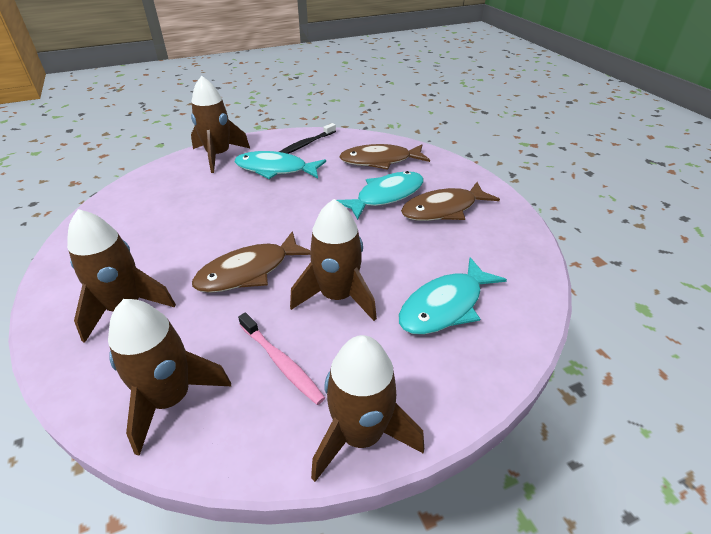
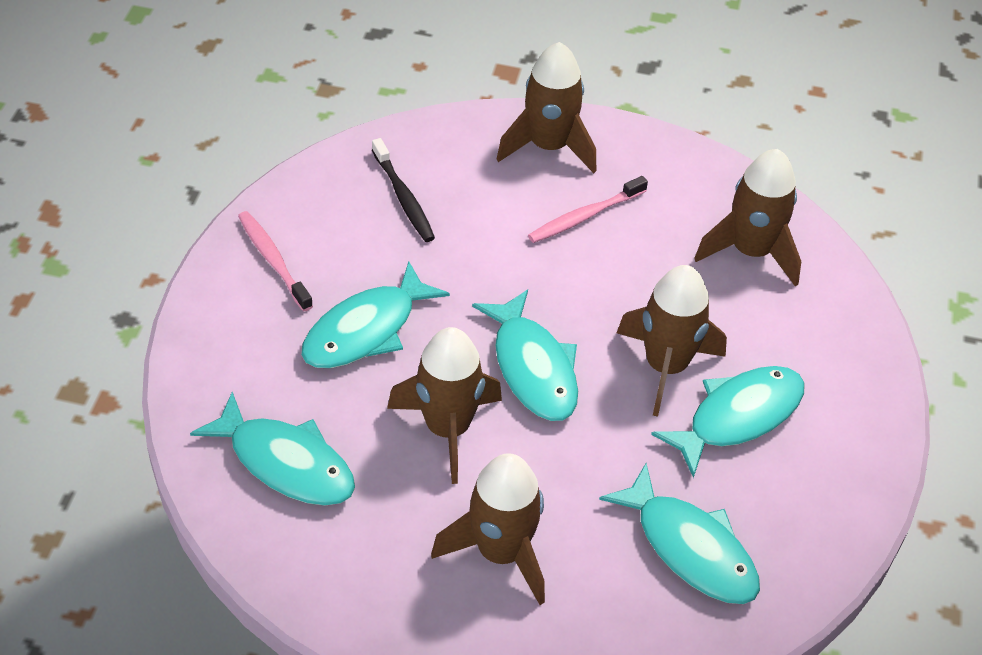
brown fish: 3 -> 0
pink toothbrush: 1 -> 2
turquoise fish: 3 -> 5

